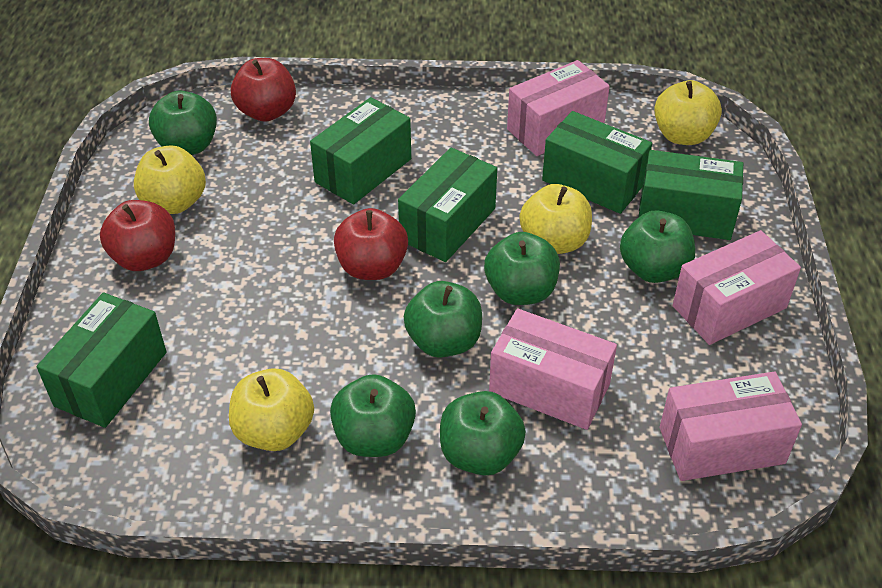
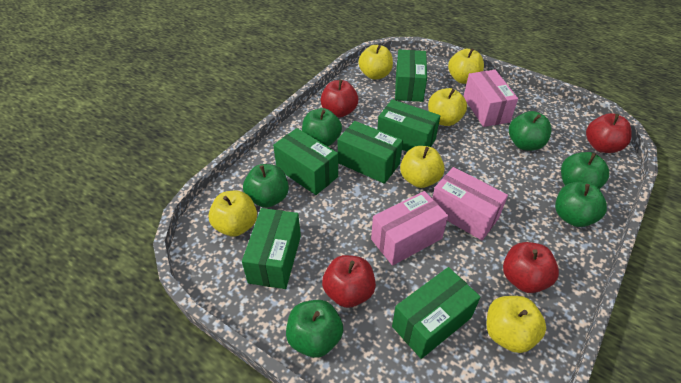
green box: 5 -> 6
pink box: 4 -> 3
red apple: 3 -> 4
yellow apple: 4 -> 6

